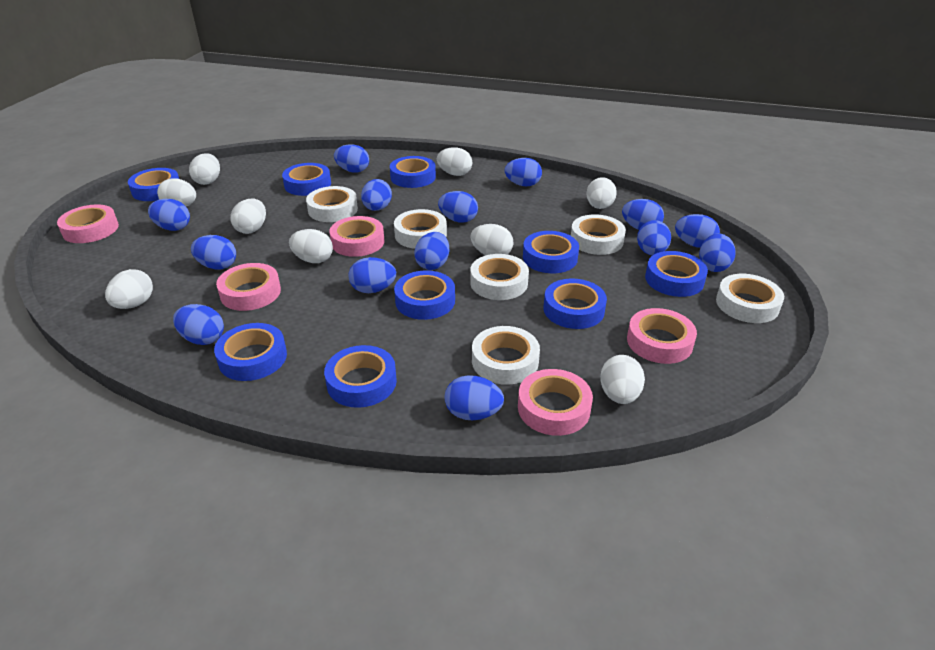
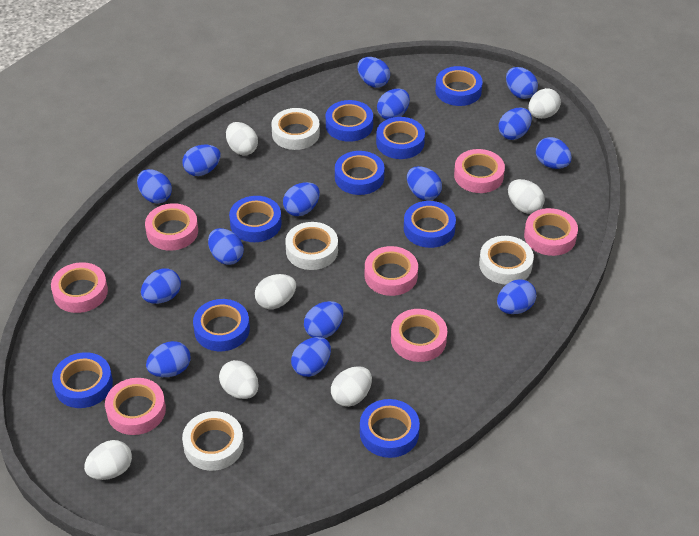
blue egg: 14 -> 15
pink tape: 5 -> 7
white egg: 9 -> 7
white tape: 6 -> 4

